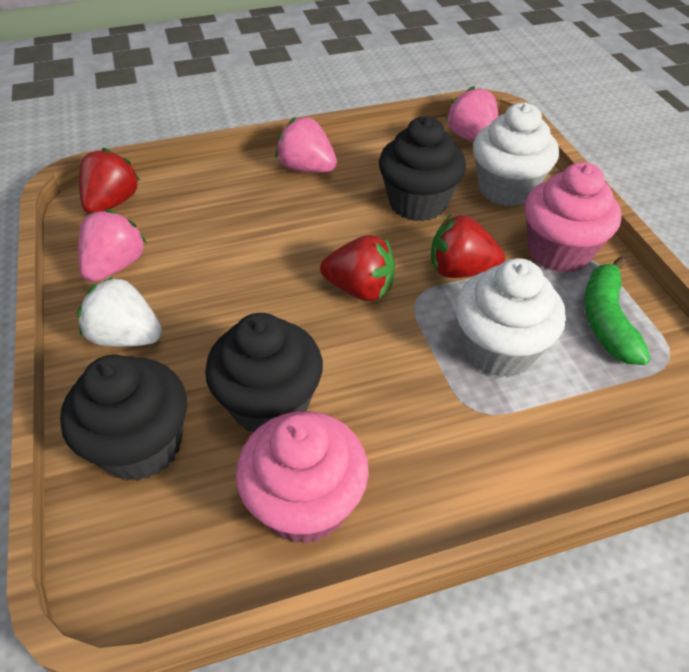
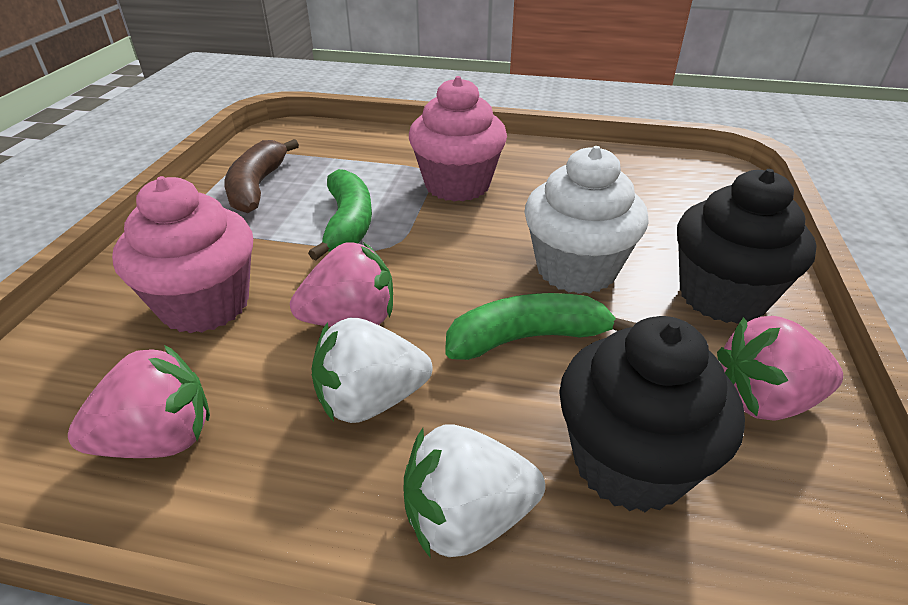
black cupcake: 3 -> 2
brown banana: 0 -> 1
green banana: 1 -> 2
red strawberry: 3 -> 0
white cupcake: 2 -> 1
white strawberry: 1 -> 2

